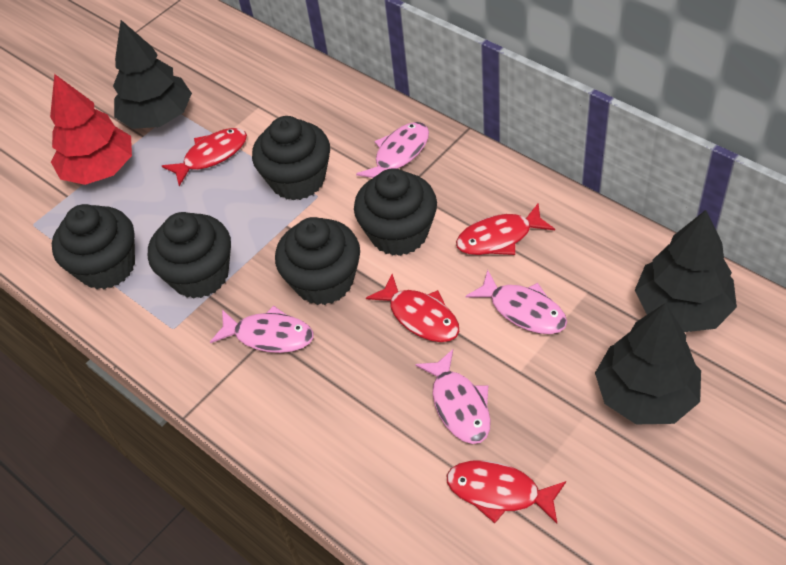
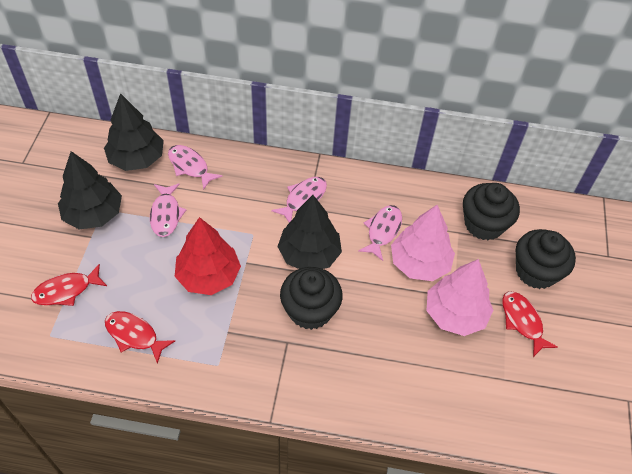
black cupcake: 5 -> 3
pink tree: 0 -> 2
red fish: 4 -> 3

